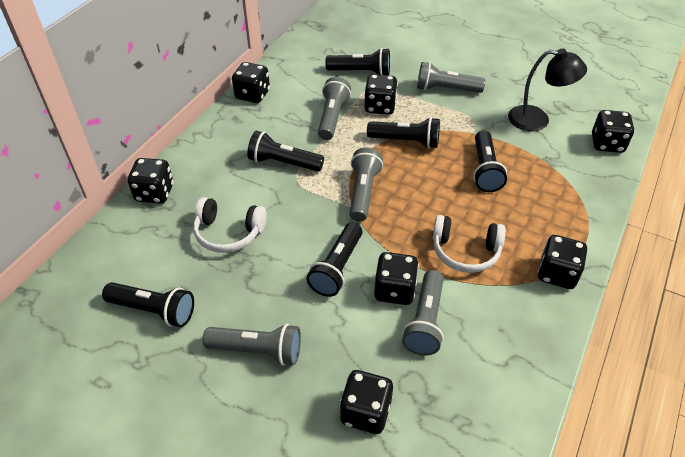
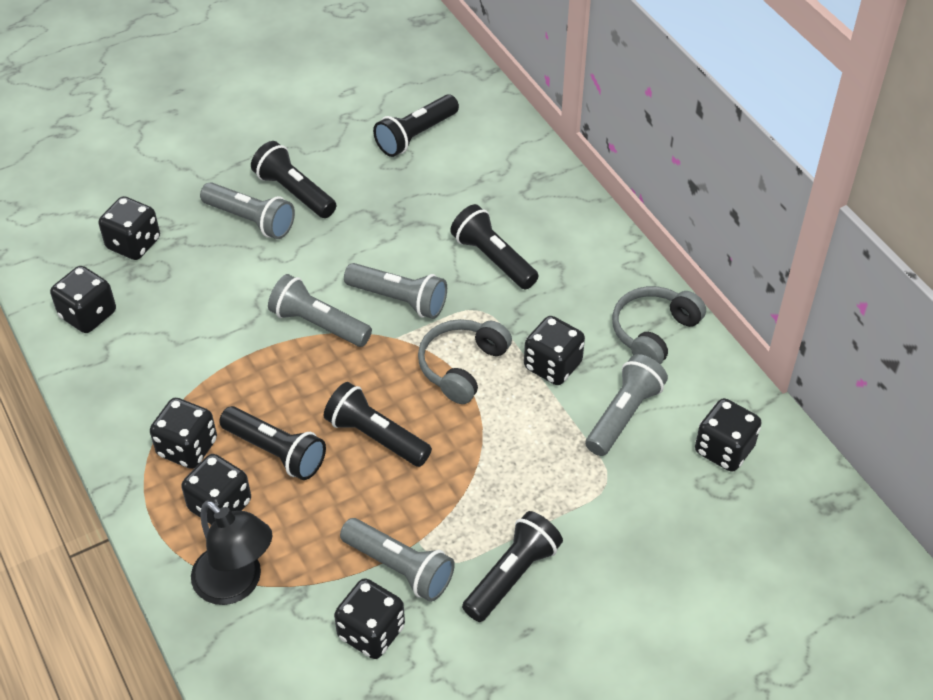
grey headphones: 0 -> 2
white headphones: 2 -> 0

